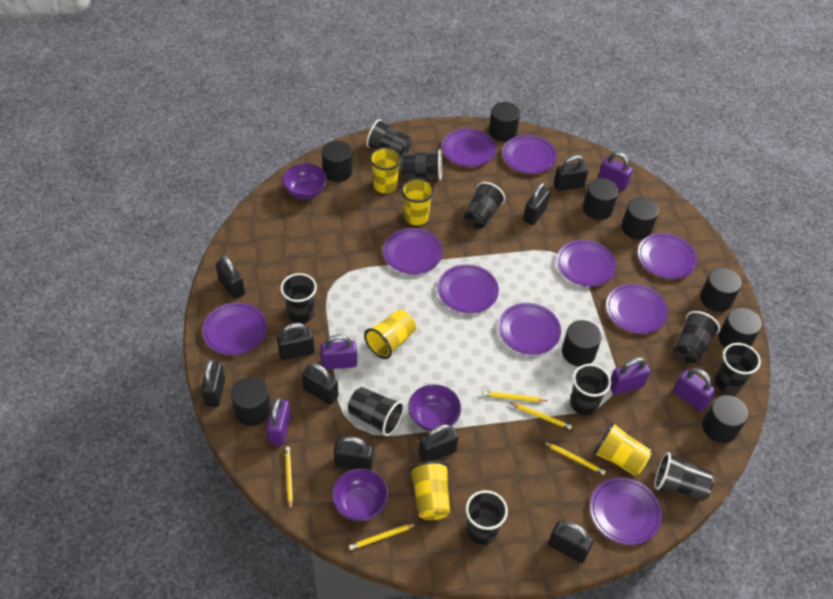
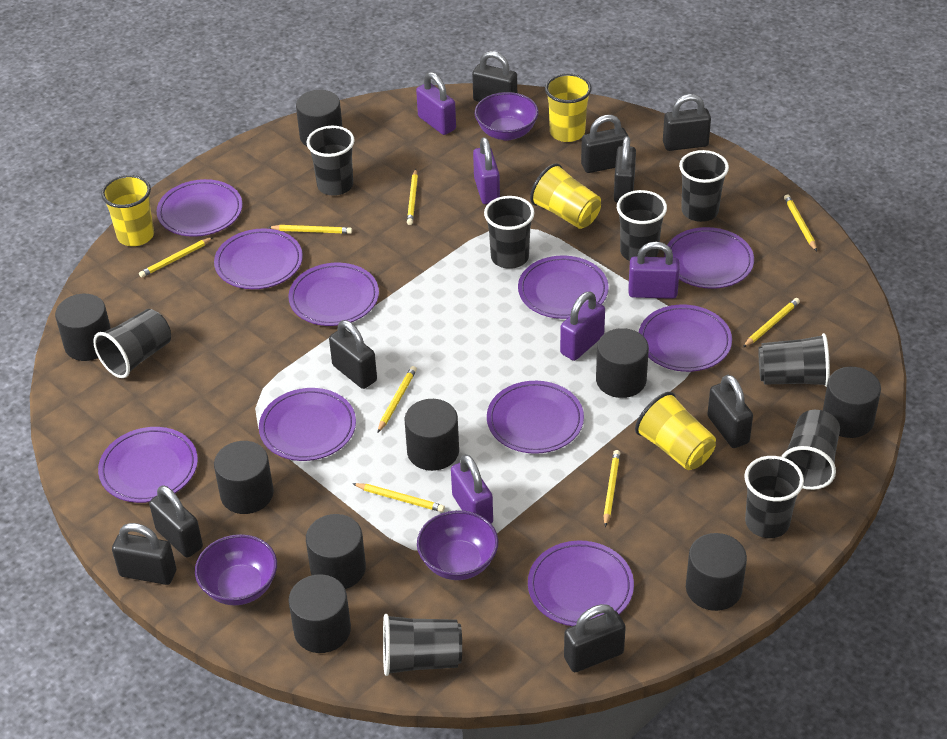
black cup: 10 -> 9
yellow cup: 5 -> 4
yellow pencil: 5 -> 8

